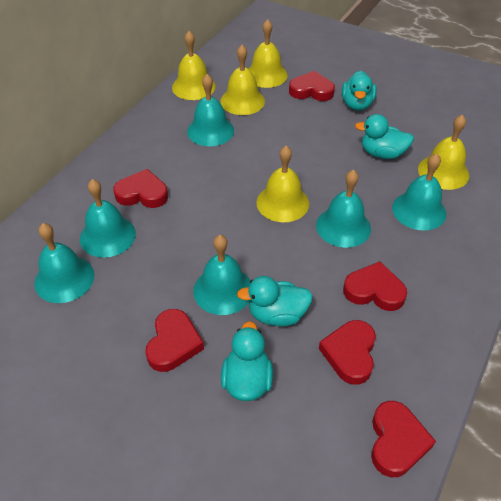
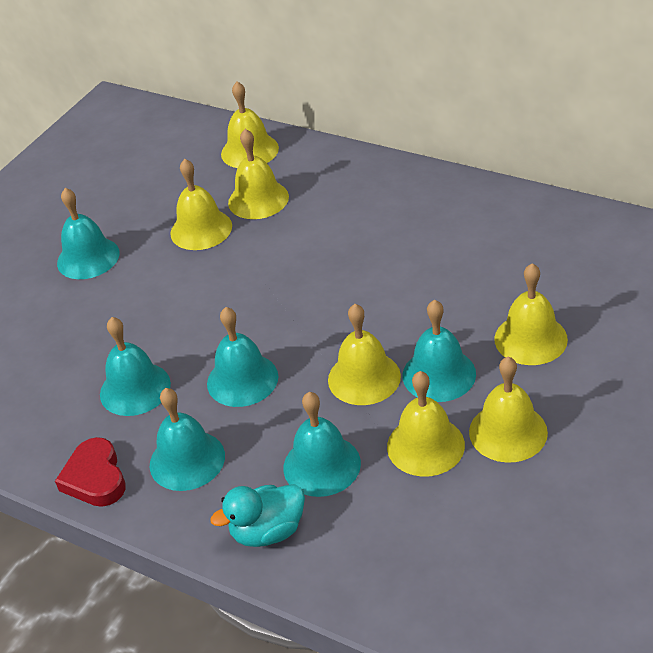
red heart: 6 -> 1
turquoise duck: 4 -> 1
yellow bell: 5 -> 7

